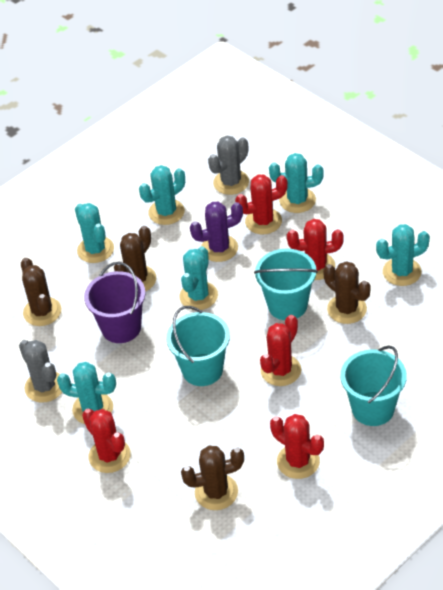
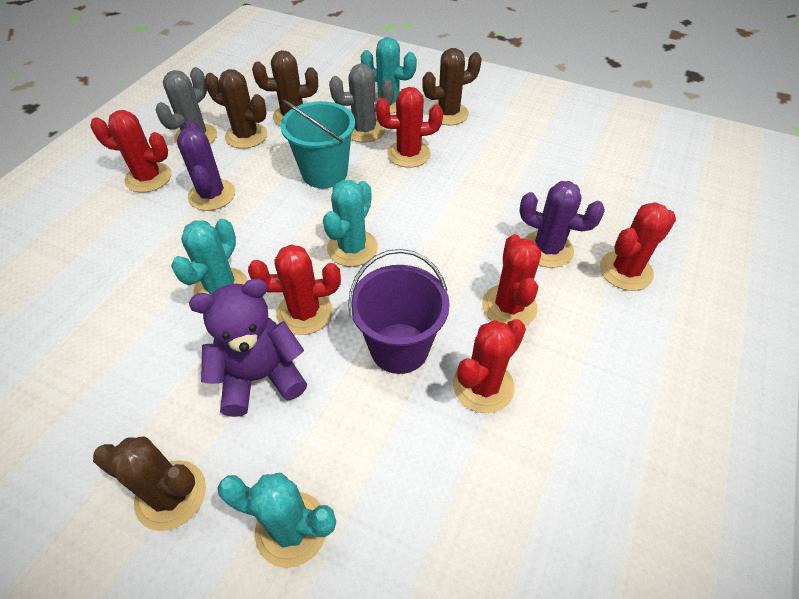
purple cactus: 1 -> 2
purple teddy bear: 0 -> 1
red cactus: 5 -> 6
turquoise bucket: 3 -> 1
turquoise cactus: 6 -> 4

